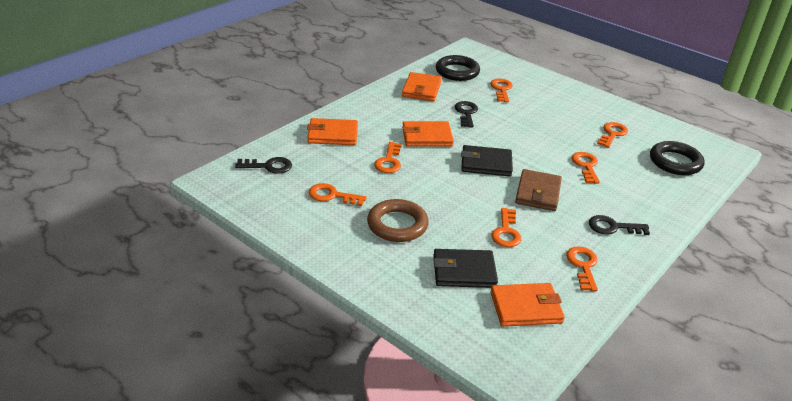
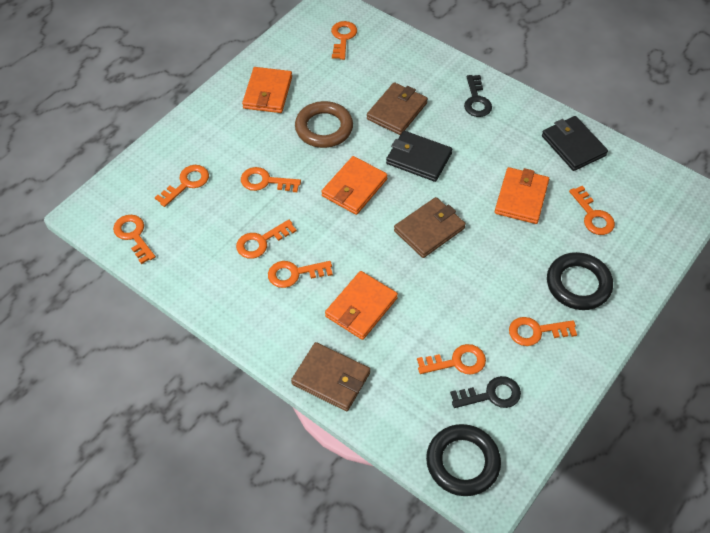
black key: 3 -> 2
brown wallet: 1 -> 3
orange key: 7 -> 9

